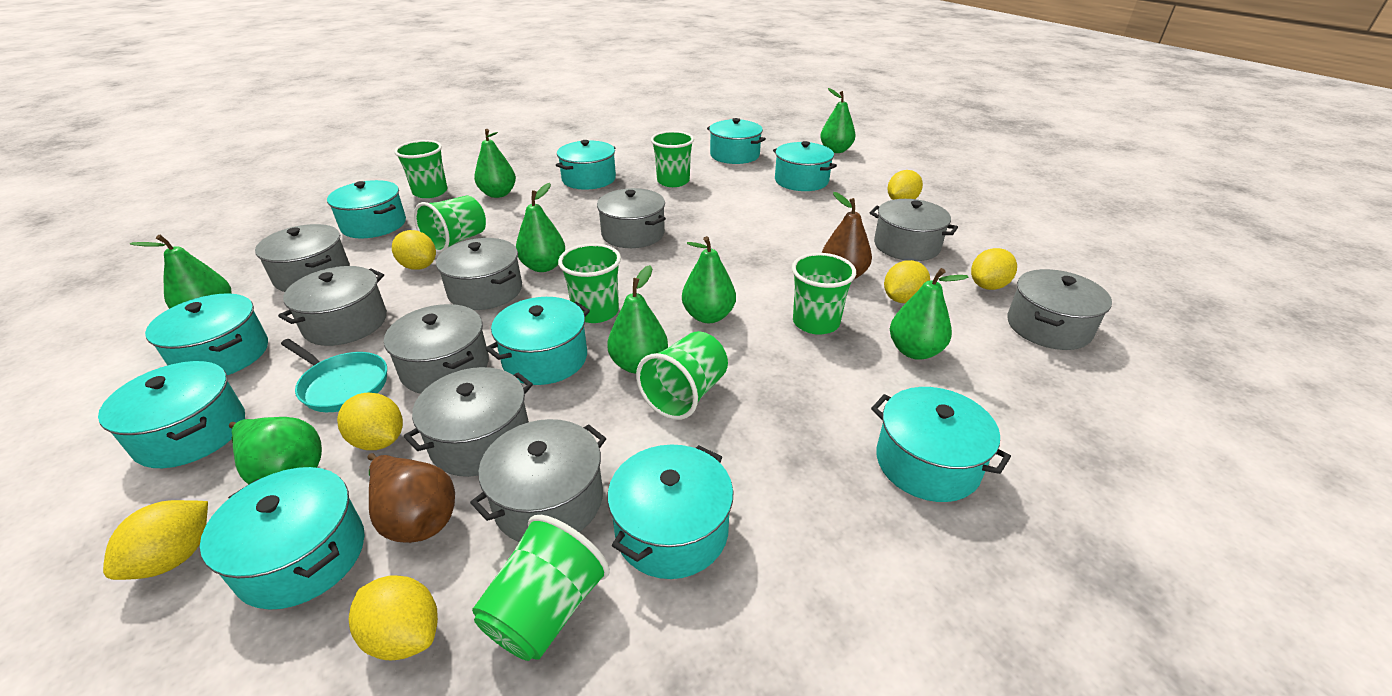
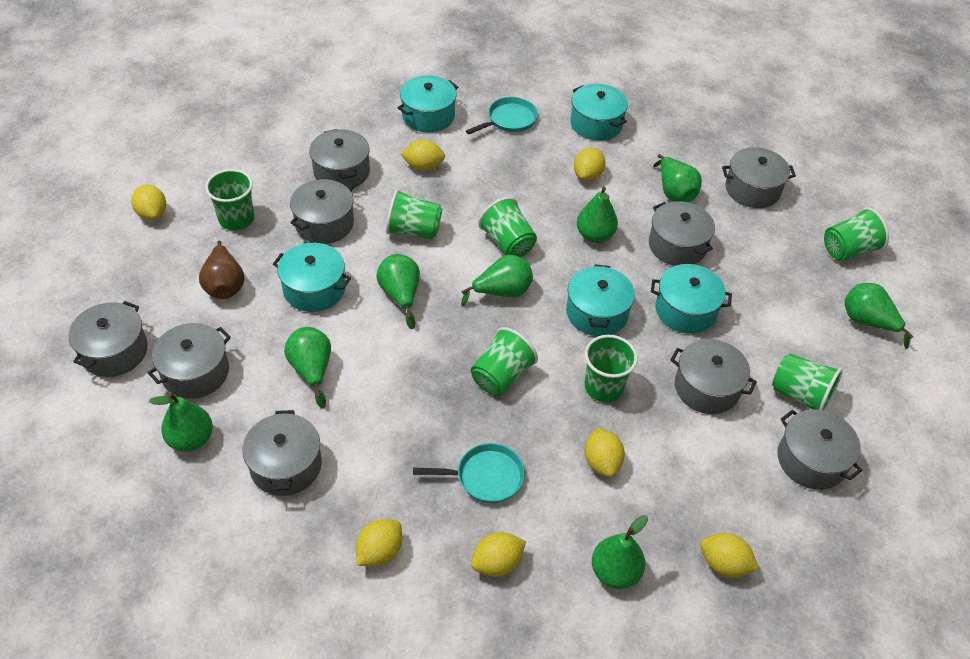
brown pear: 2 -> 1
turquoise pan: 1 -> 2
turquoise pot: 10 -> 5

